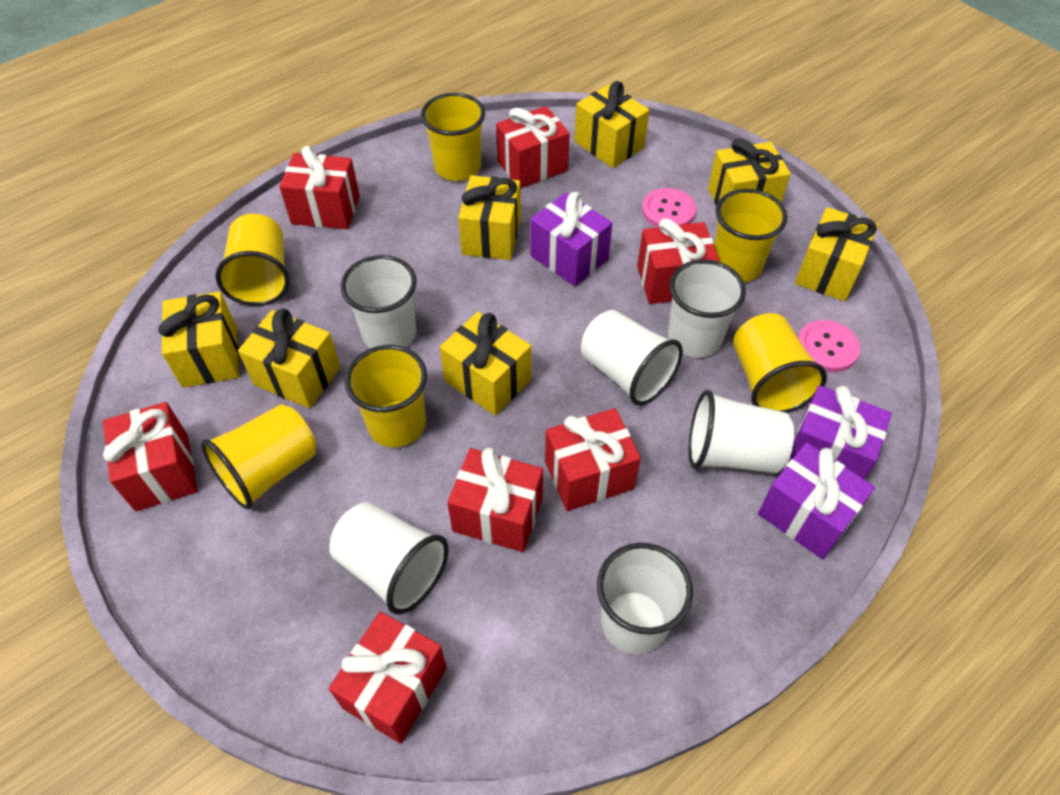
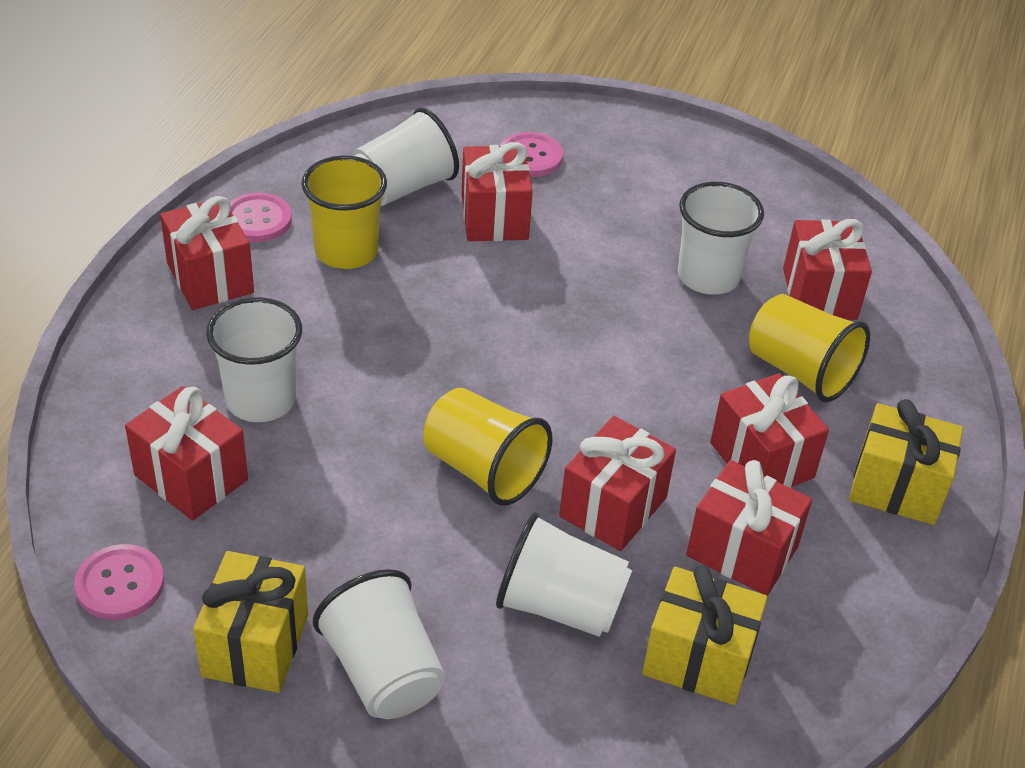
pink button: 2 -> 3
purple gift: 3 -> 0
white cup: 6 -> 5
yellow cup: 6 -> 3
yellow gift: 7 -> 3

